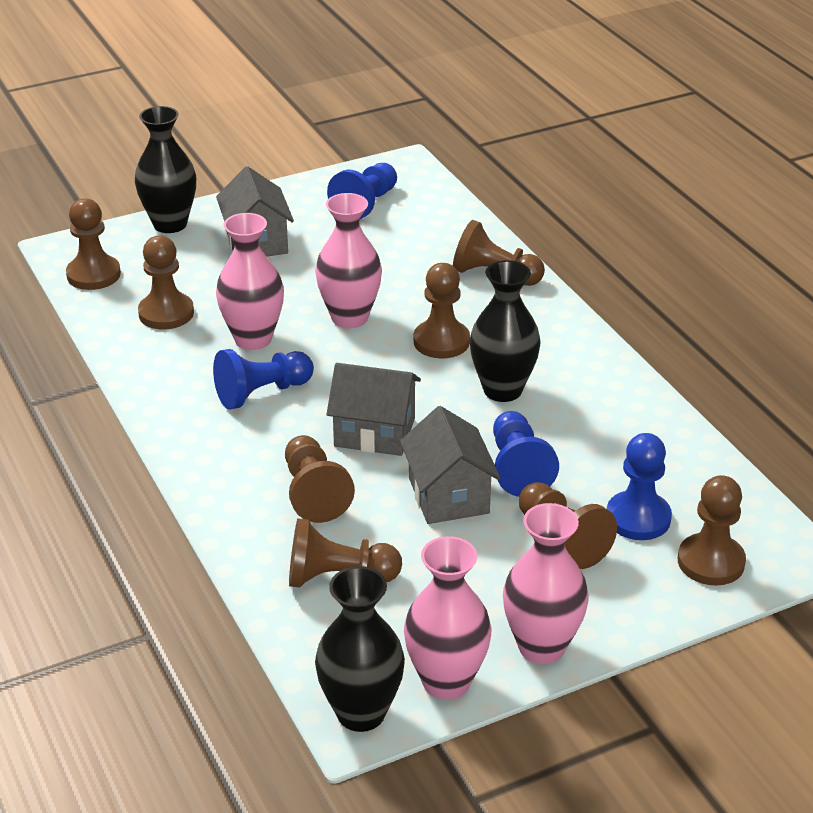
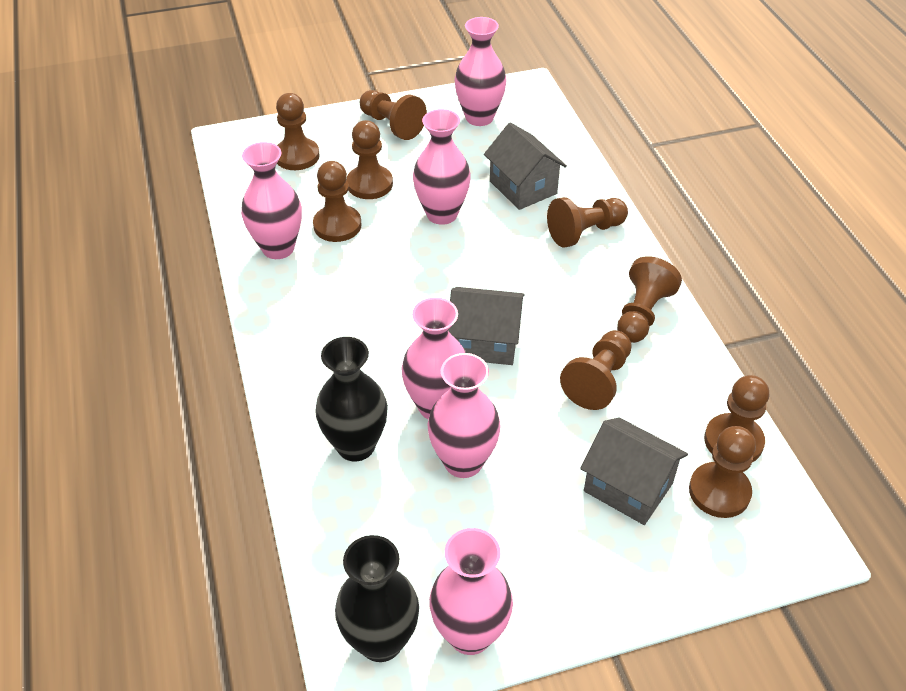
black vase: 3 -> 2
blue pawn: 4 -> 0
brown pawn: 8 -> 9
pink vase: 4 -> 6

